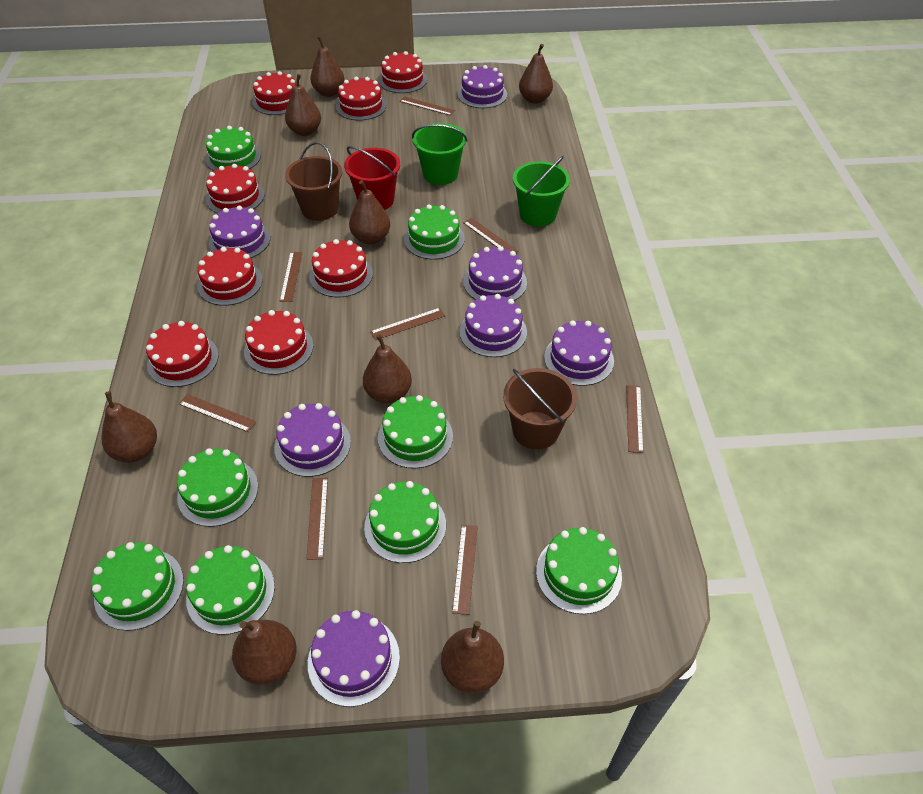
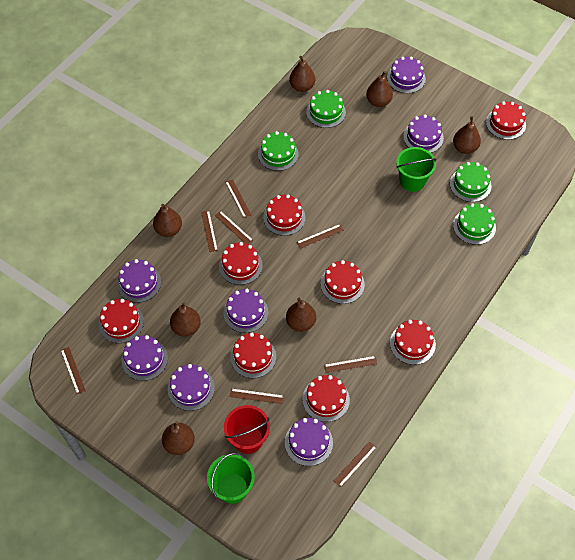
brown bucket: 2 -> 0
brown pear: 8 -> 7
green cake: 8 -> 4

